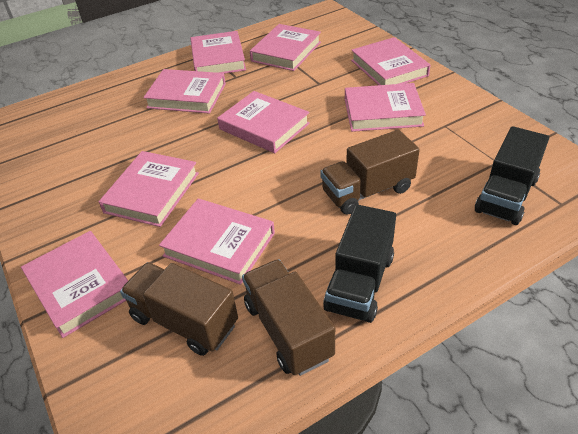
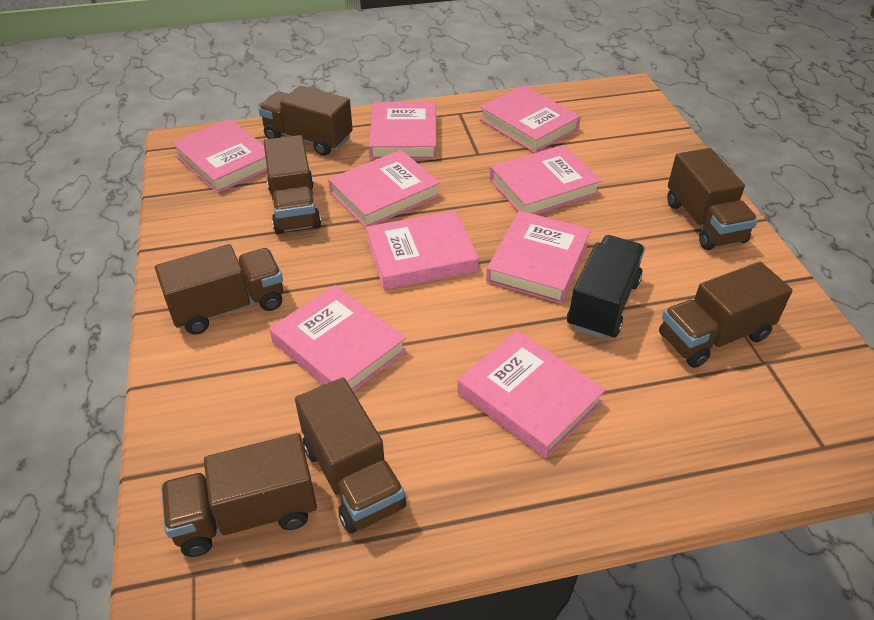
black truck: 2 -> 1
brown truck: 3 -> 7

